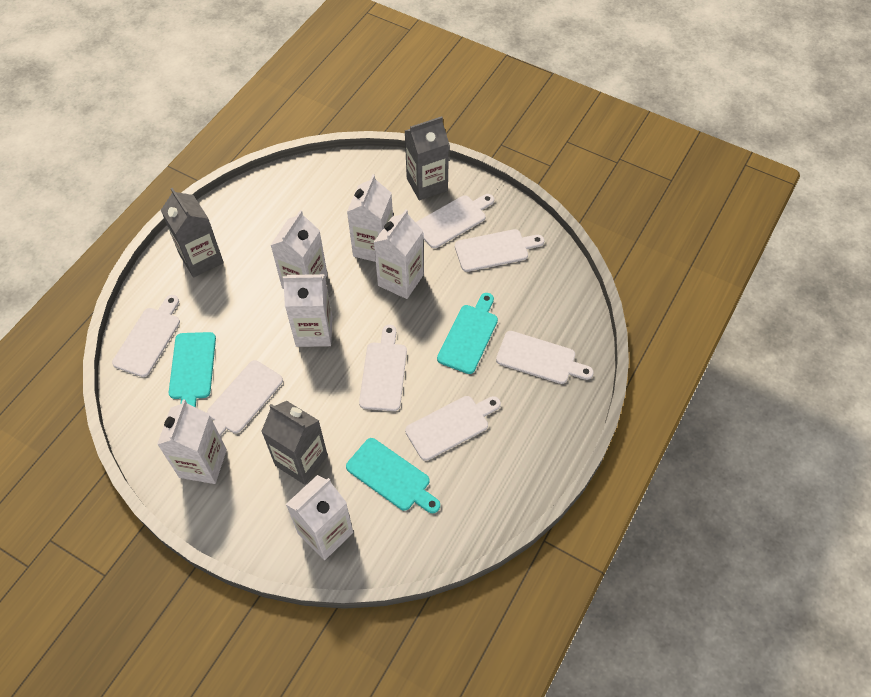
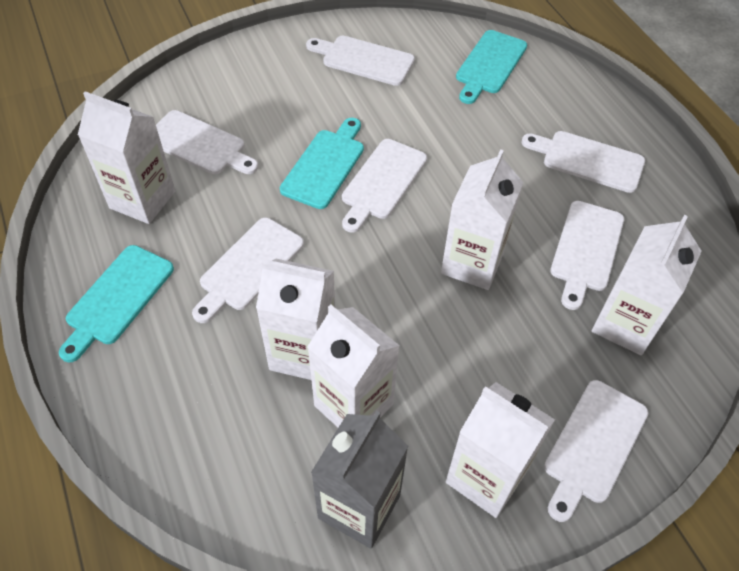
grey carton: 3 -> 1

